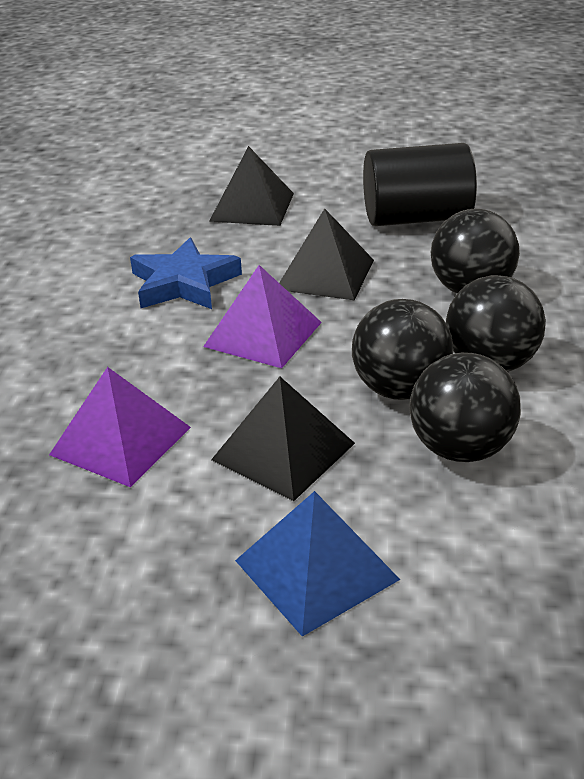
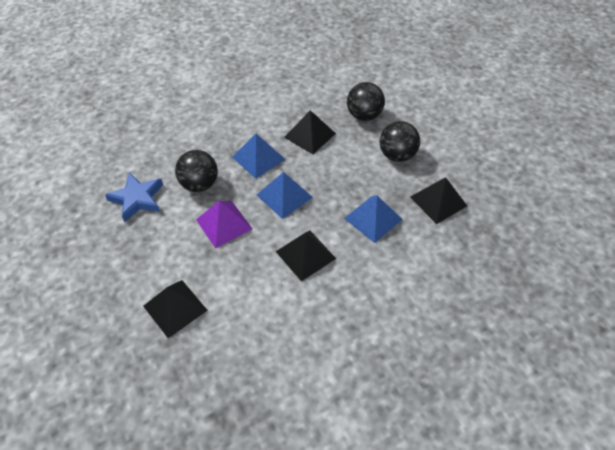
black ball: 4 -> 3
black cylinder: 1 -> 0
black pyramid: 3 -> 4
blue pyramid: 1 -> 3
purple pyramid: 2 -> 1

